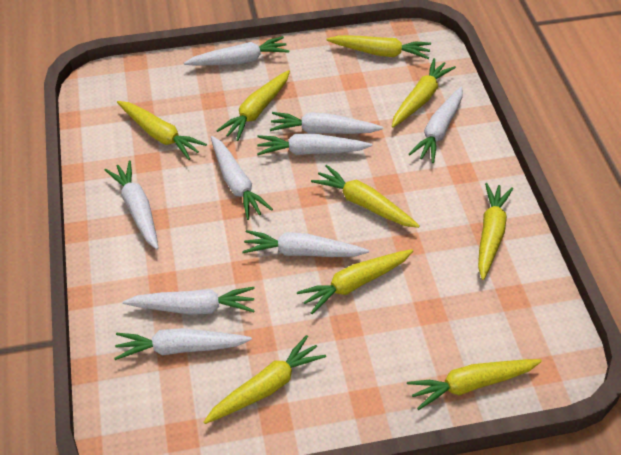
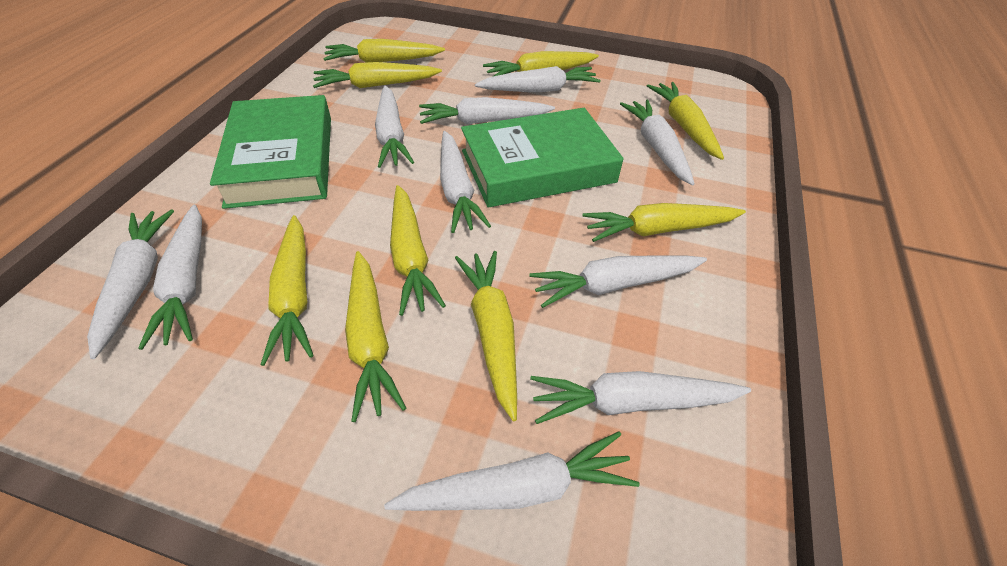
green book: 0 -> 2
white carrot: 9 -> 10

